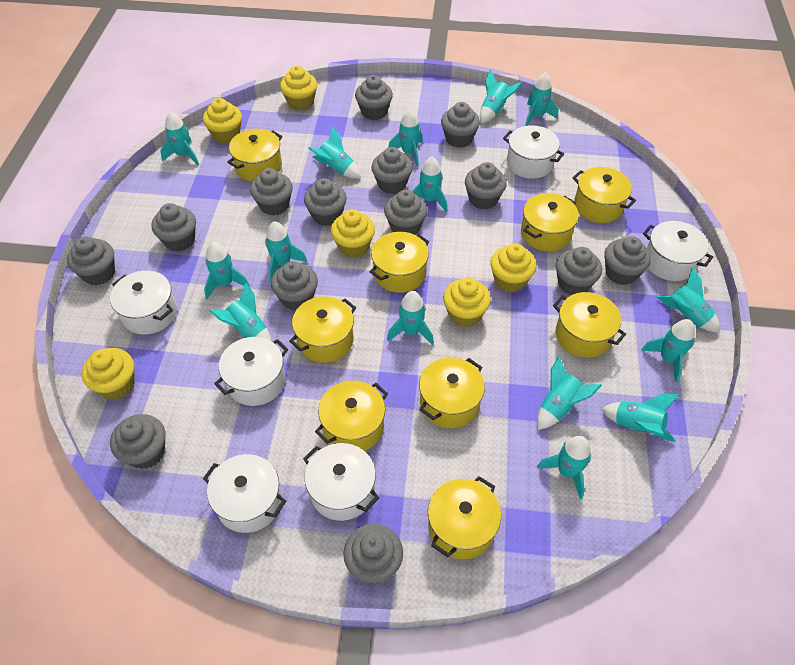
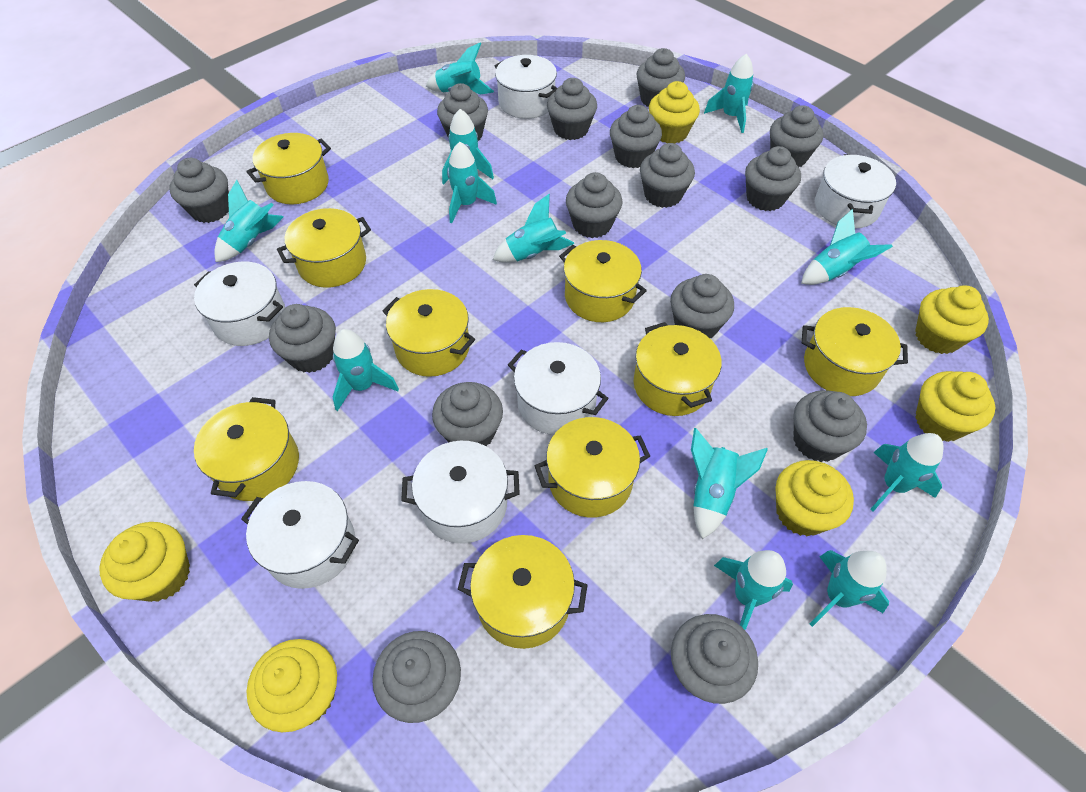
grey cupcake: 14 -> 15
turquoise rocket: 15 -> 12

